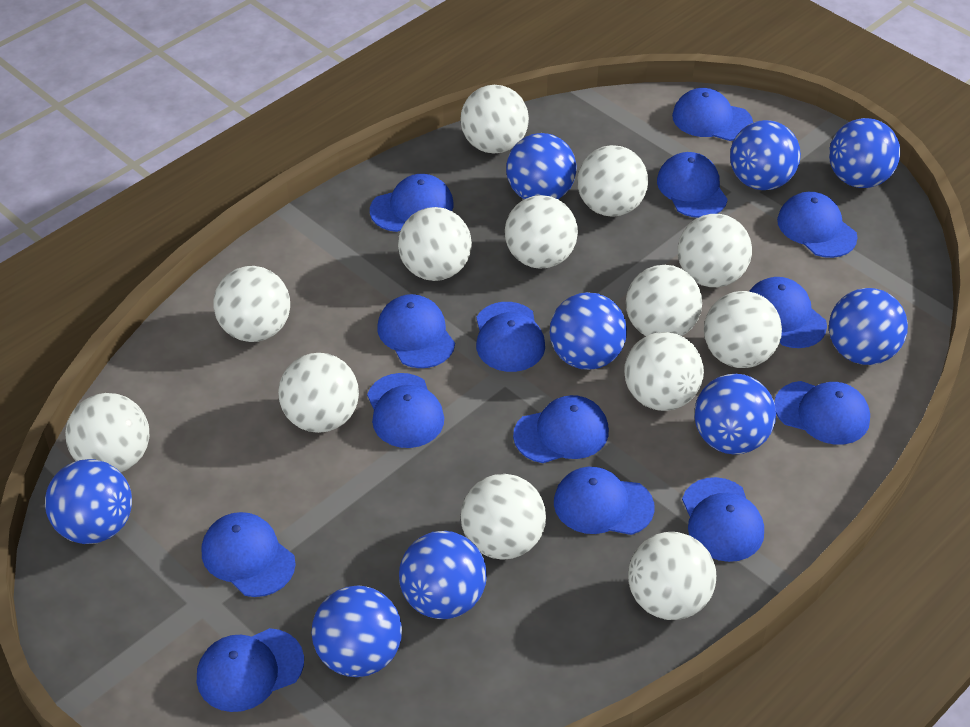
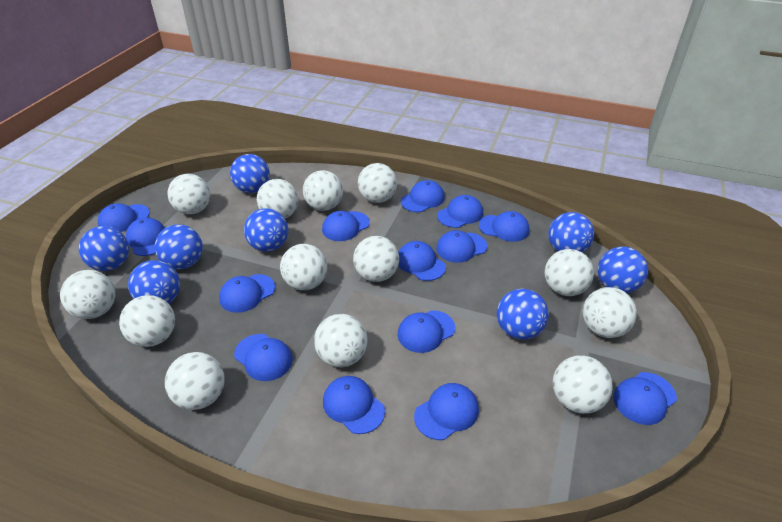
blue ball: 9 -> 8

